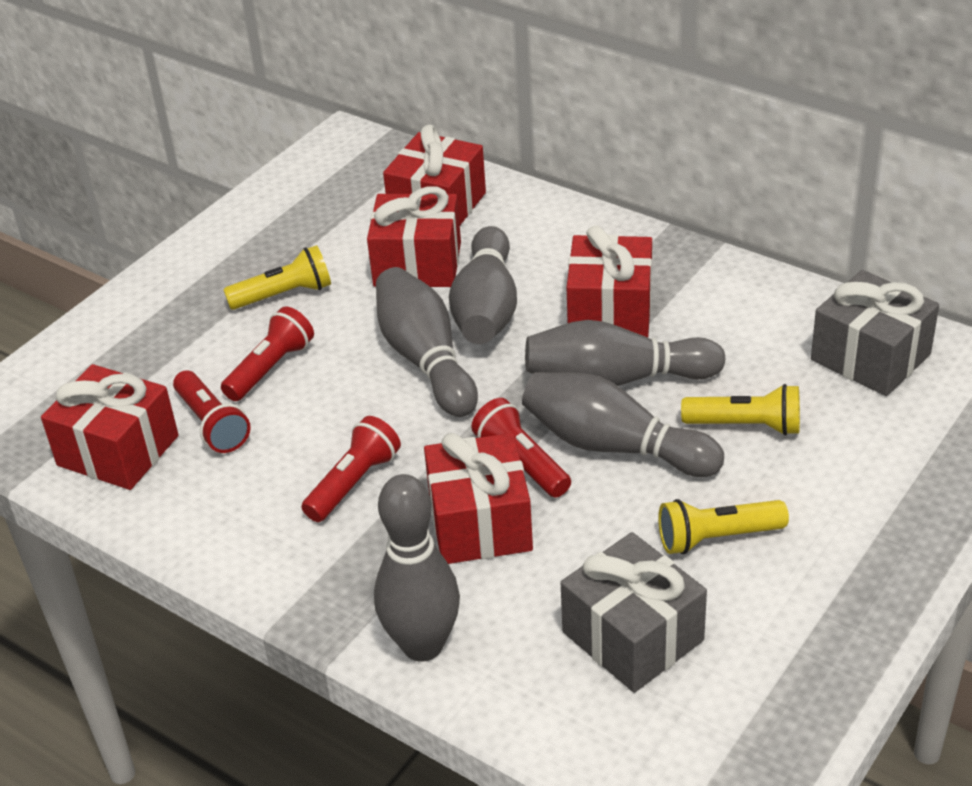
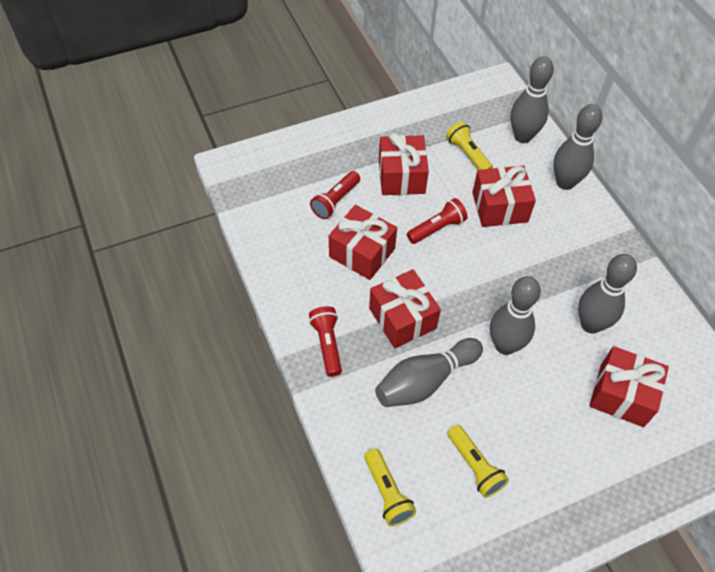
grey gift: 2 -> 0
red flashlight: 4 -> 3

